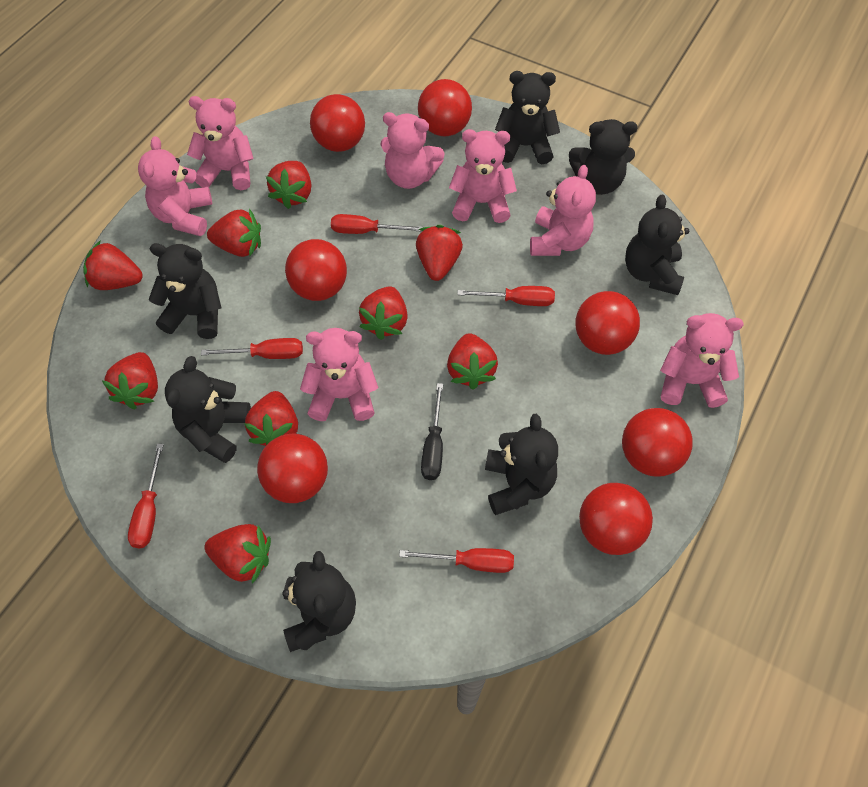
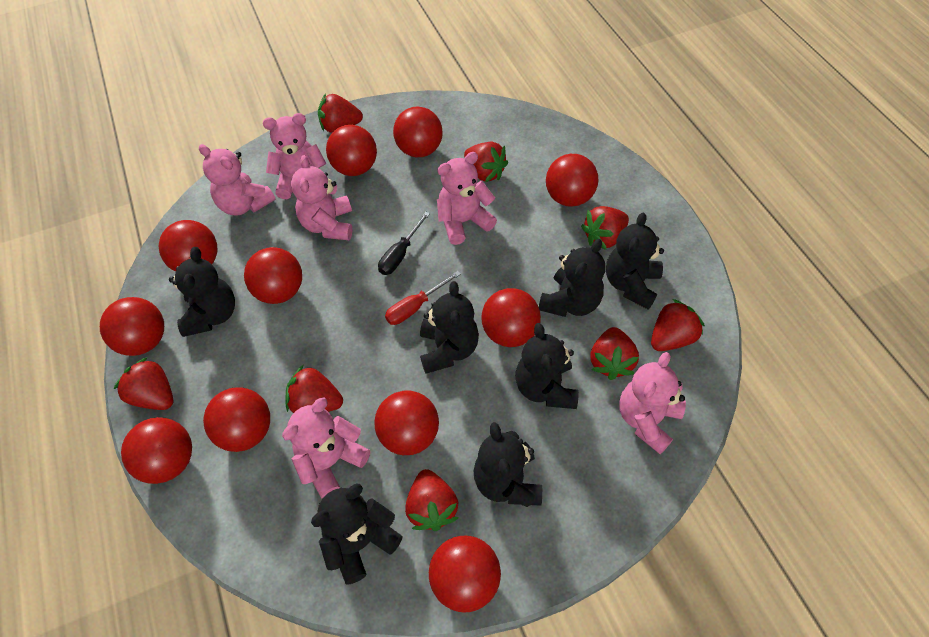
pink teddy bear: 7 -> 6
red ball: 7 -> 11
red screwdriver: 5 -> 1
red strawberry: 9 -> 8

